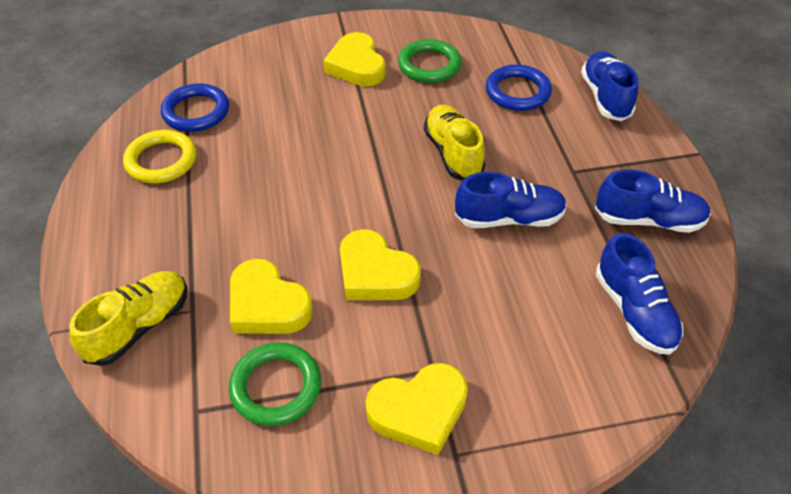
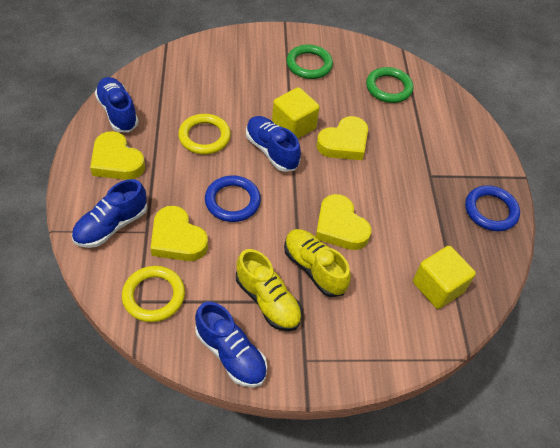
yellow cube: 0 -> 2
yellow ring: 1 -> 2

